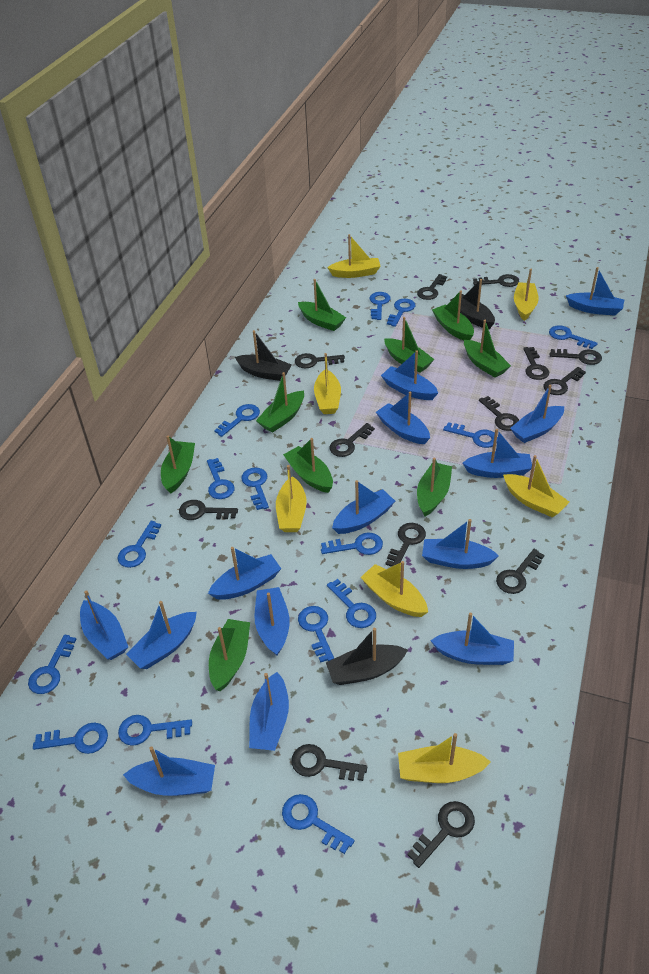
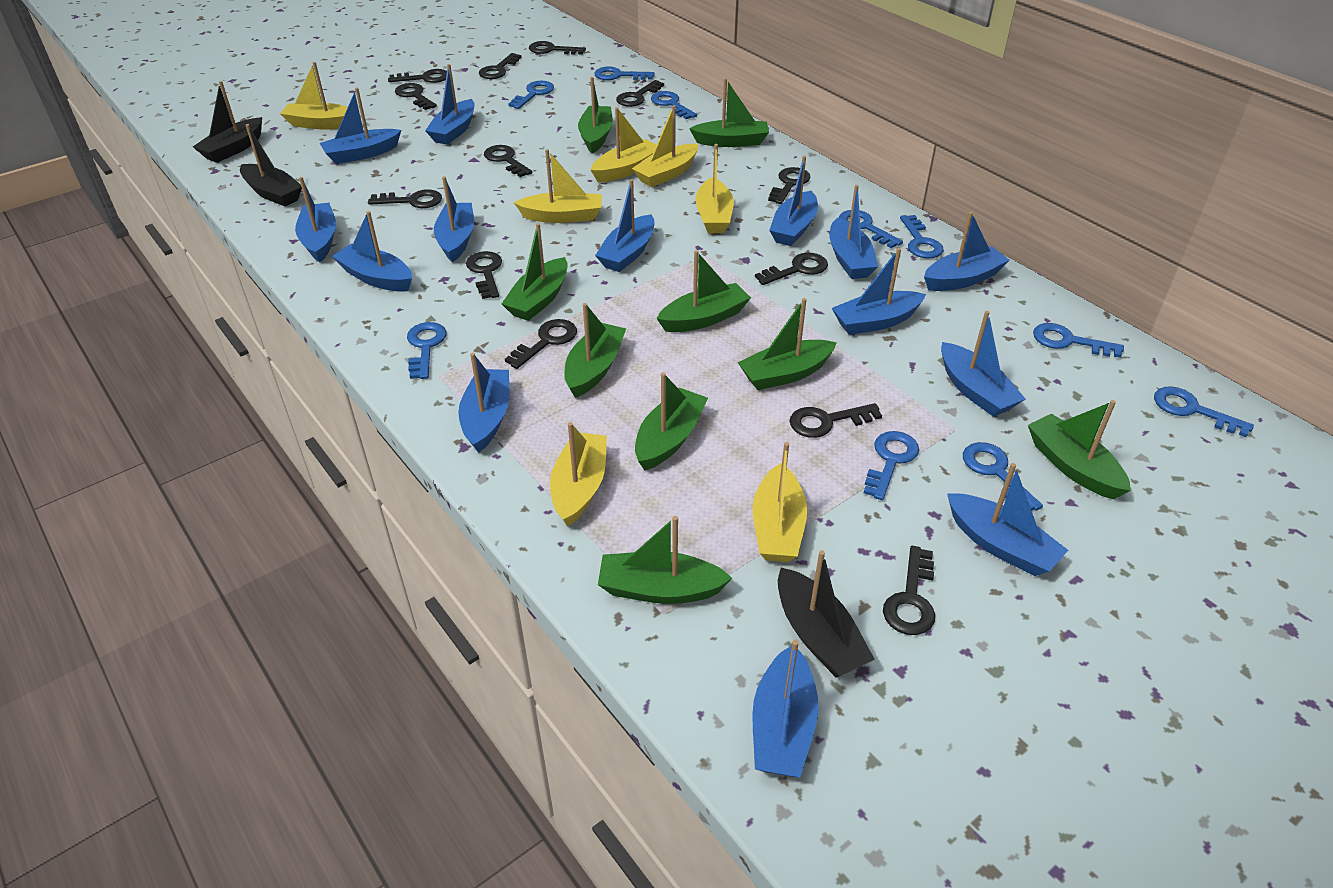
blue key: 15 -> 10

